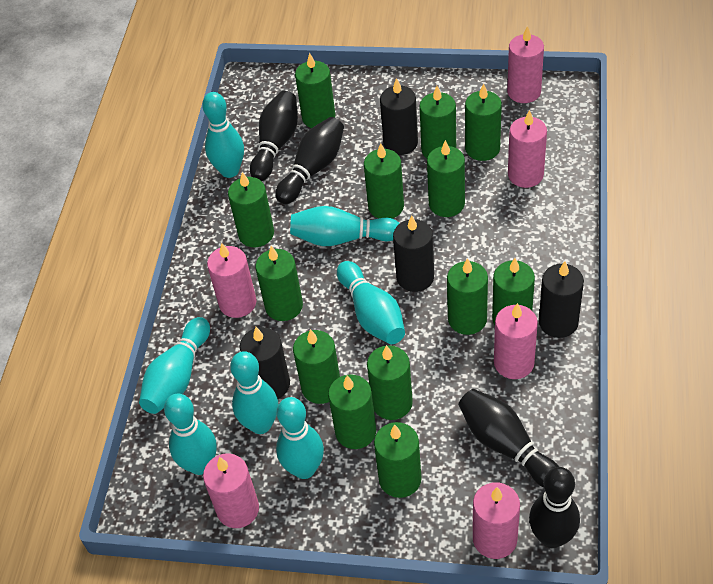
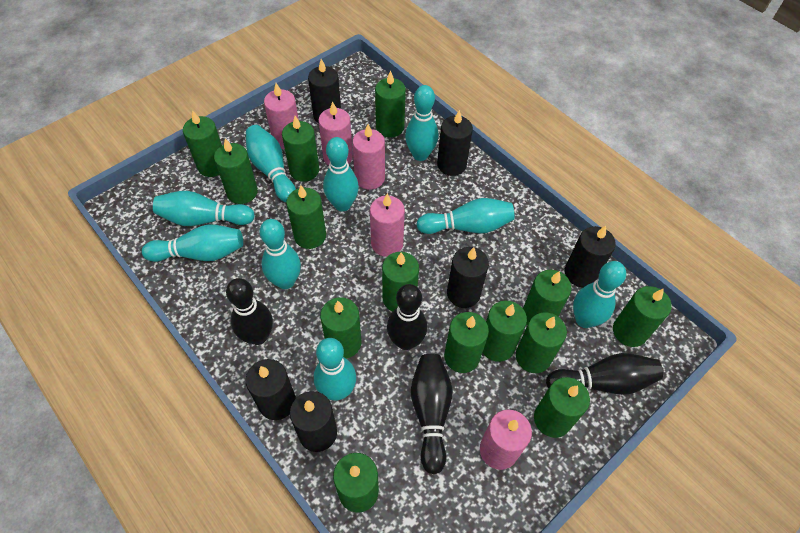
black candle: 4 -> 6
green candle: 13 -> 14
pink candle: 6 -> 5
turquoise bowling pin: 7 -> 9

